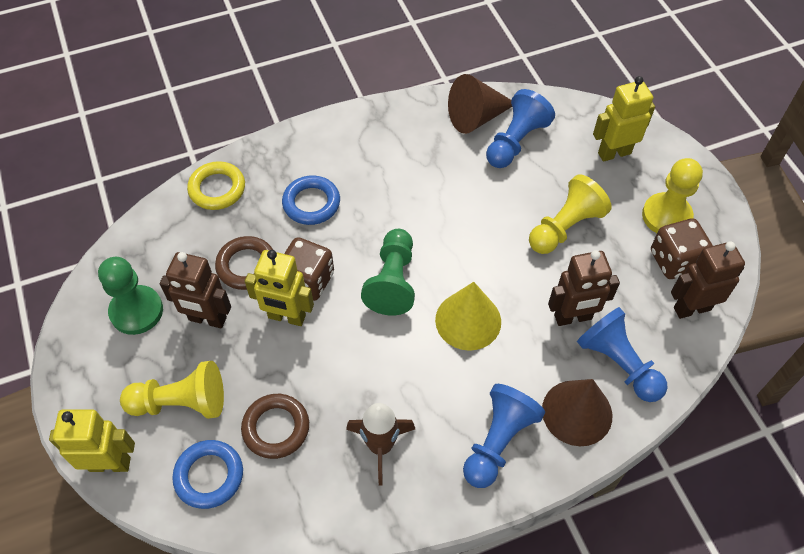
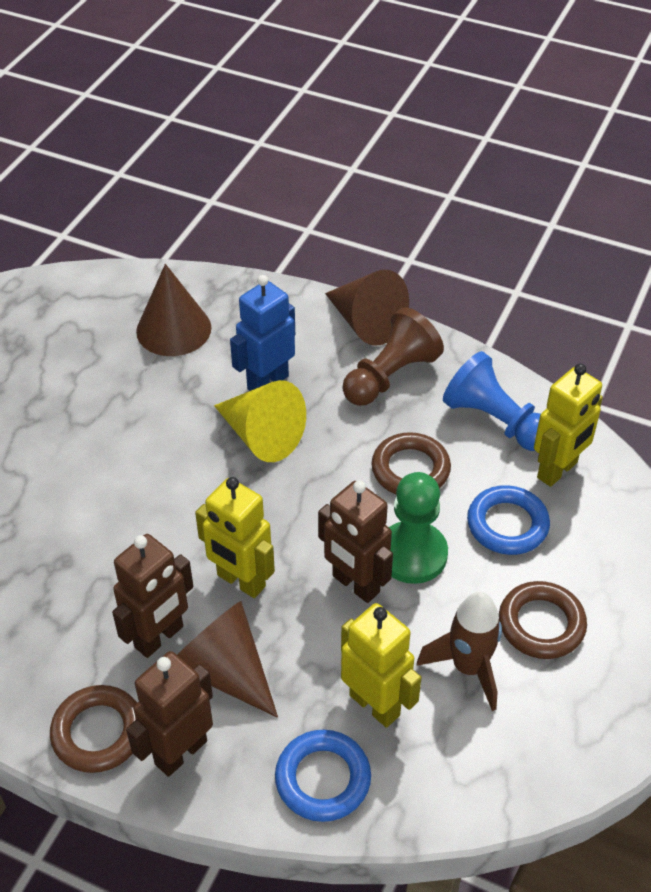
blue pawn: 3 -> 1
blue robot: 0 -> 1
brown cone: 2 -> 3
brown dice: 2 -> 0
brown pawn: 0 -> 1
brown ring: 2 -> 3
green pawn: 2 -> 1
yellow pawn: 3 -> 0
yellow ring: 1 -> 0

